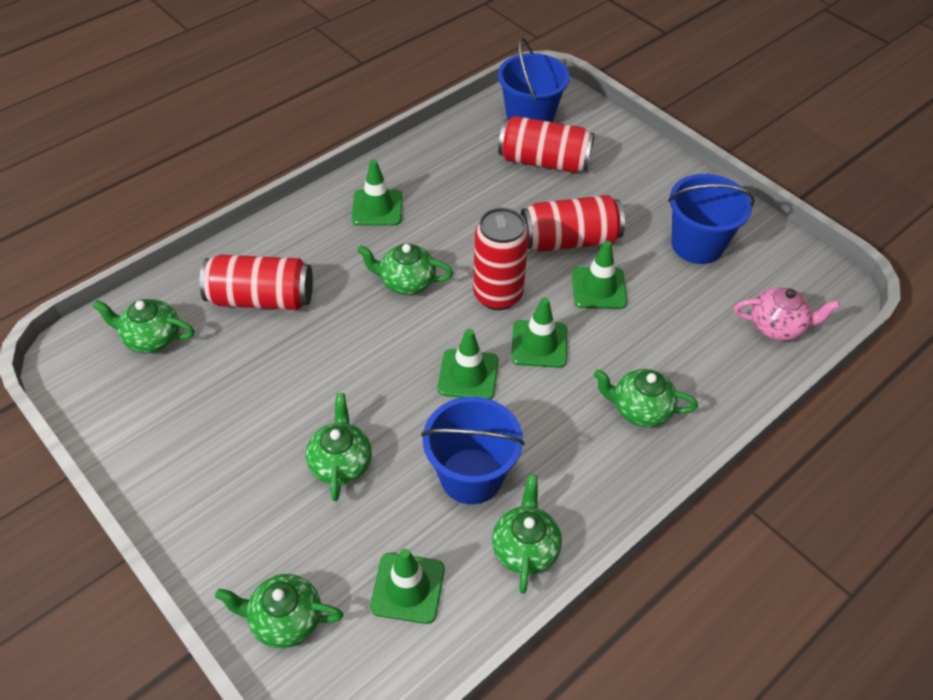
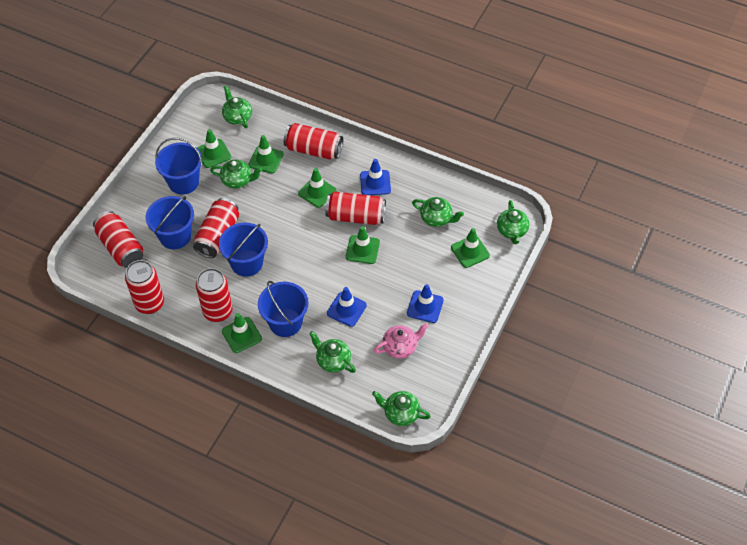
blue bucket: 3 -> 4
blue traffic cone: 0 -> 3
green traffic cone: 5 -> 6
red can: 4 -> 6

